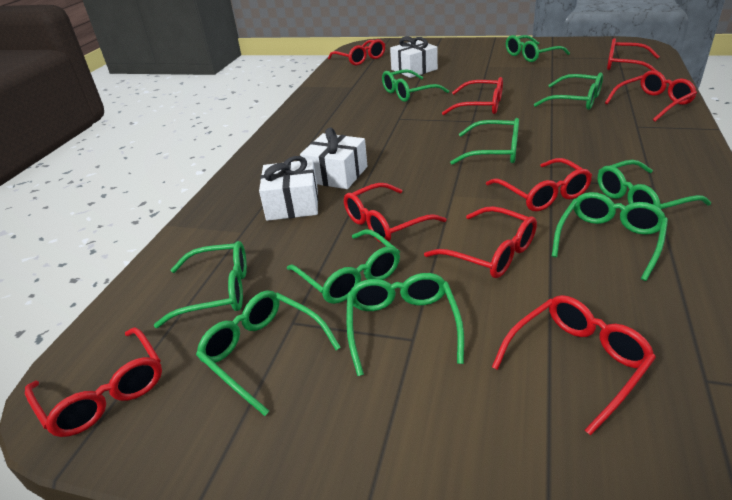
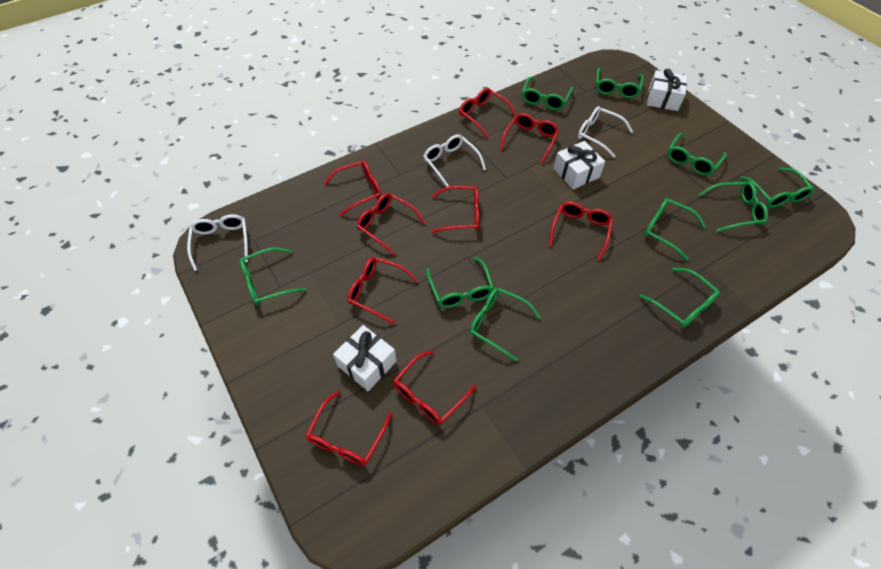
white glasses: 0 -> 3

